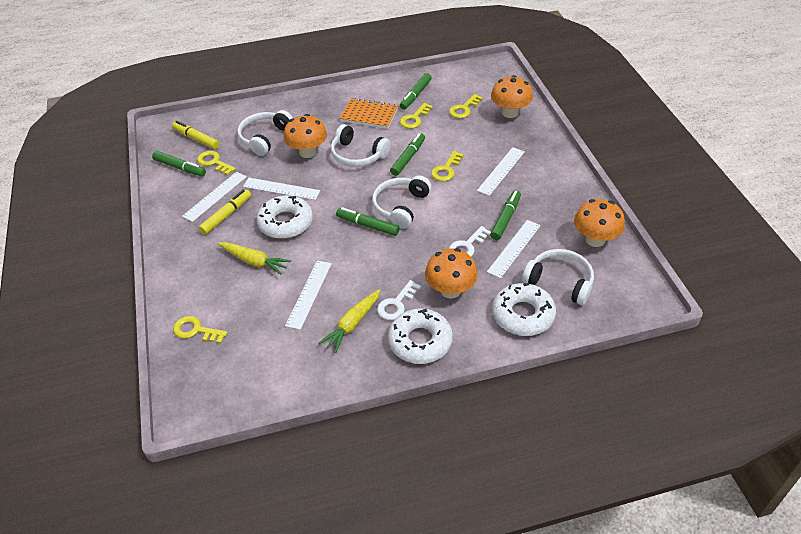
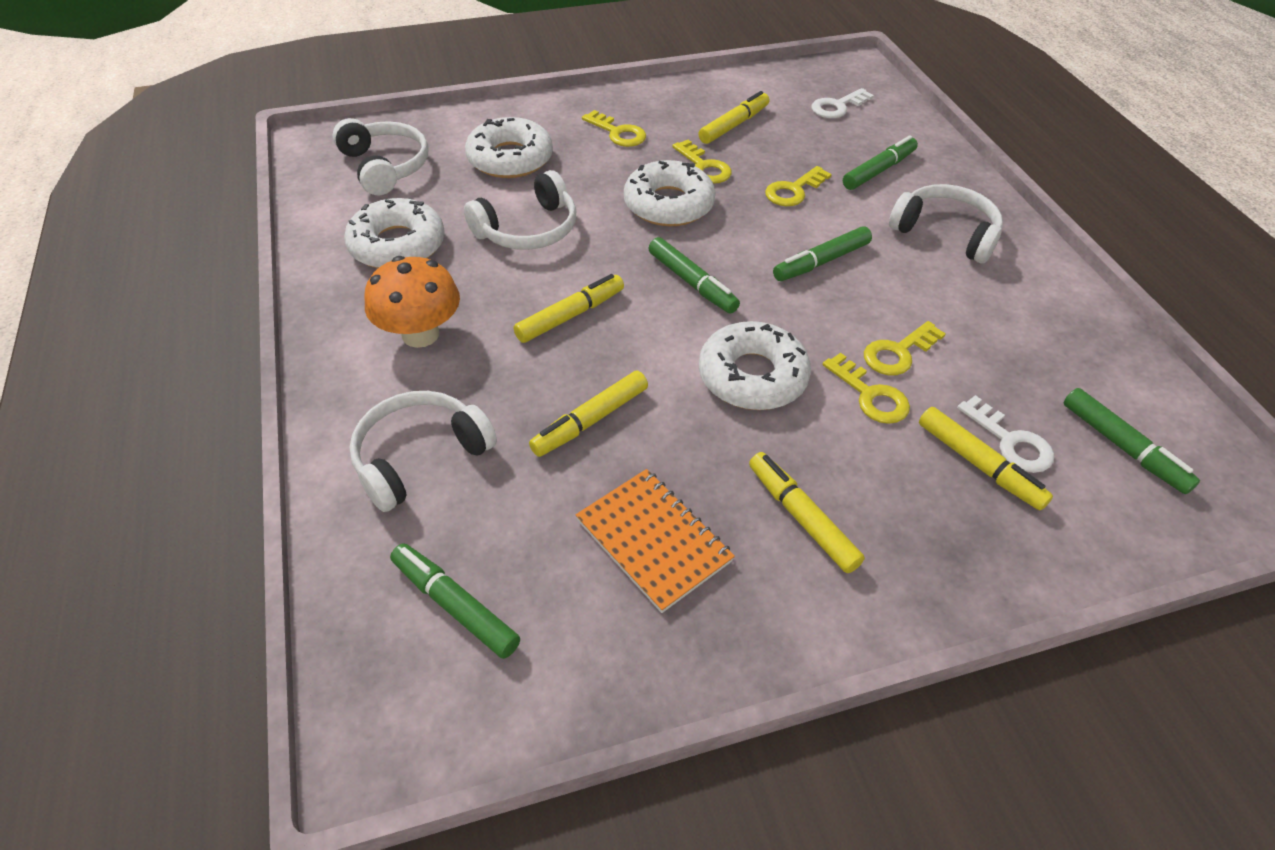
orange mushroom: 4 -> 1
white donut: 3 -> 4
white ruler: 5 -> 0
yellow carrot: 2 -> 0
yellow marker: 2 -> 5

